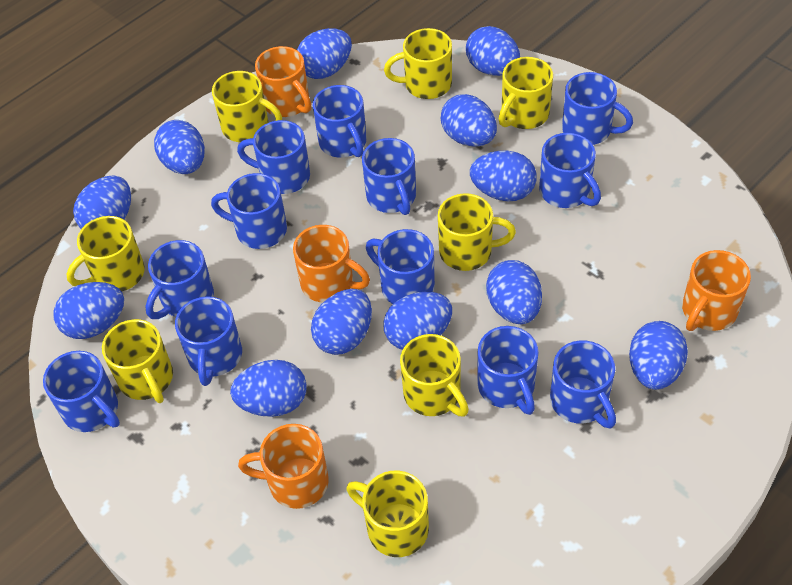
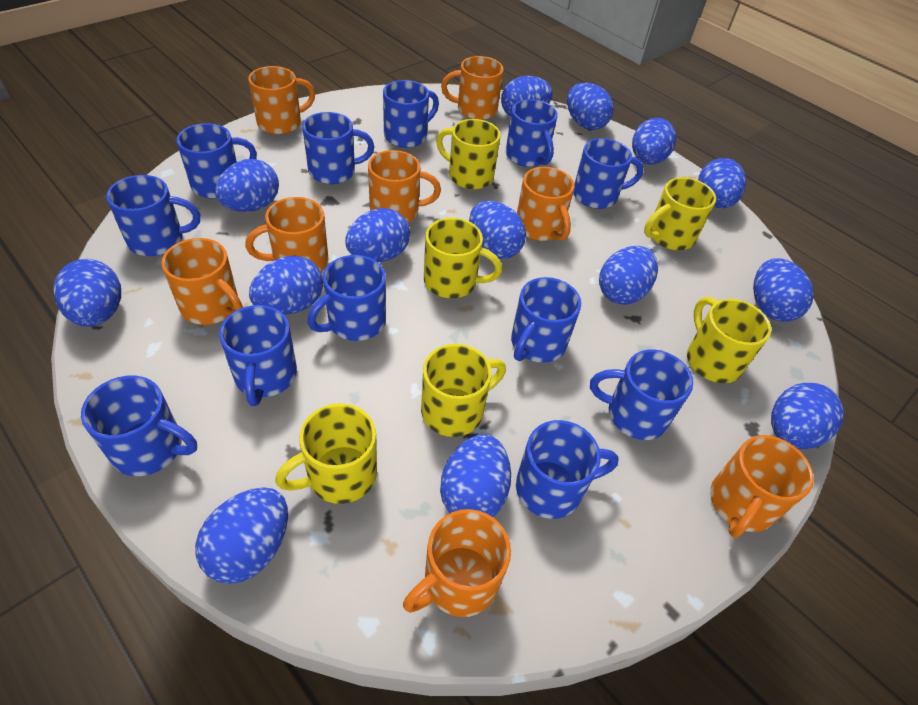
blue egg: 12 -> 14
orange mug: 4 -> 8
yellow mug: 8 -> 6

